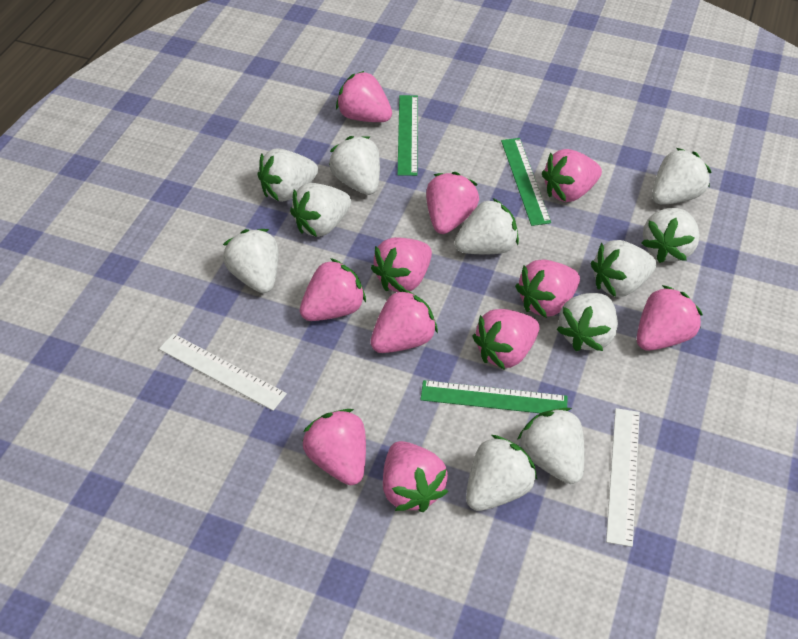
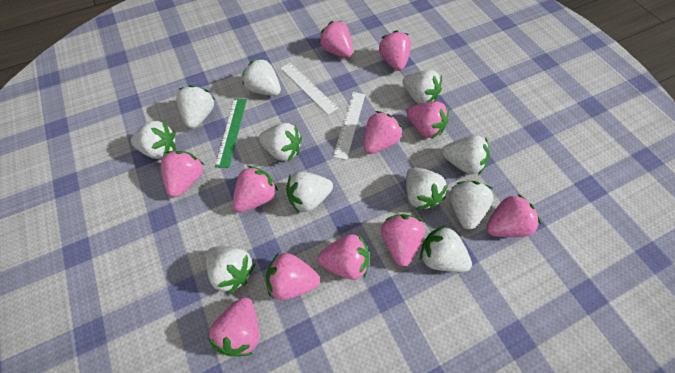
green ruler: 3 -> 1

